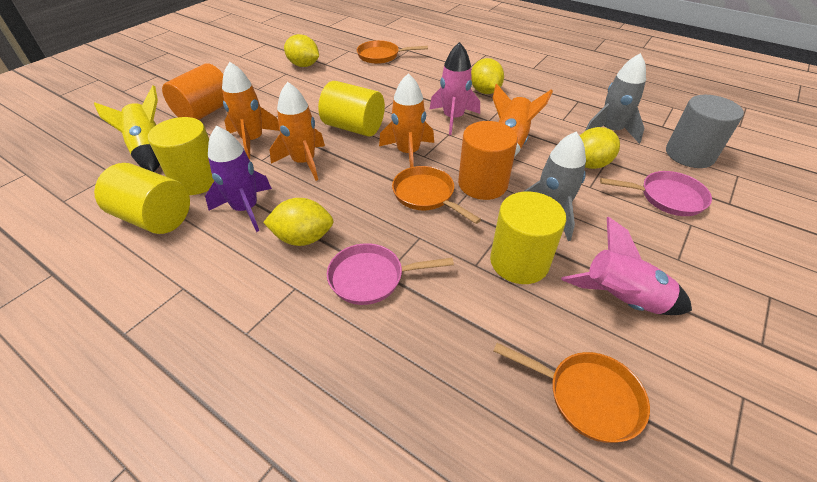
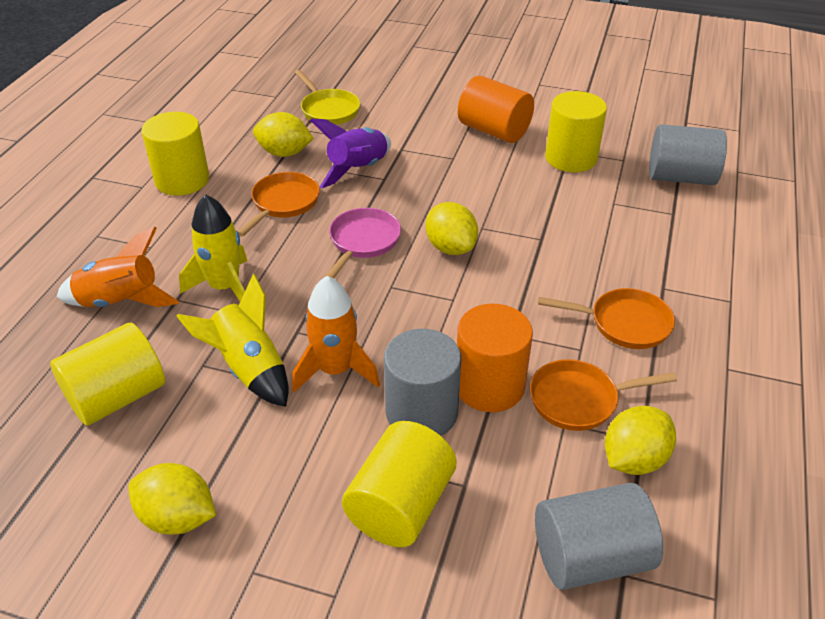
grey cylinder: 1 -> 3
grey rocket: 2 -> 0
orange rocket: 4 -> 2
pink pan: 2 -> 1
pink rocket: 2 -> 0
yellow pan: 0 -> 1
yellow rocket: 1 -> 2

